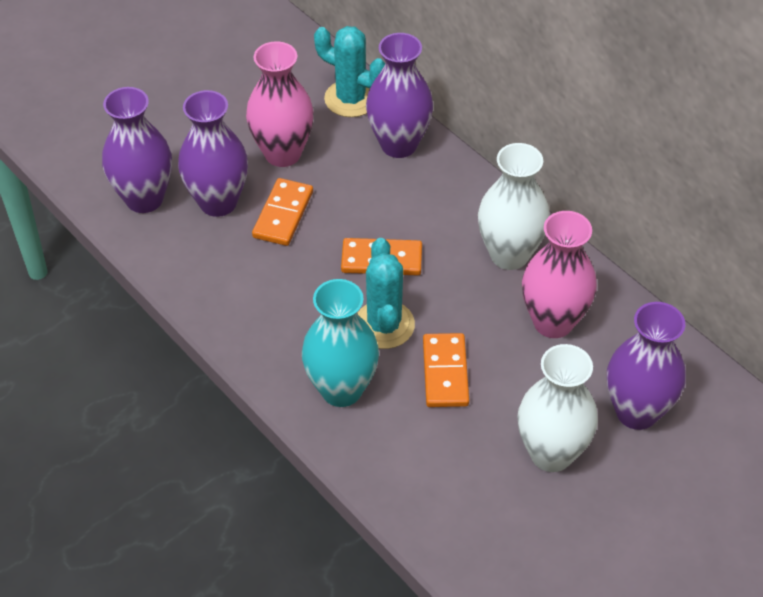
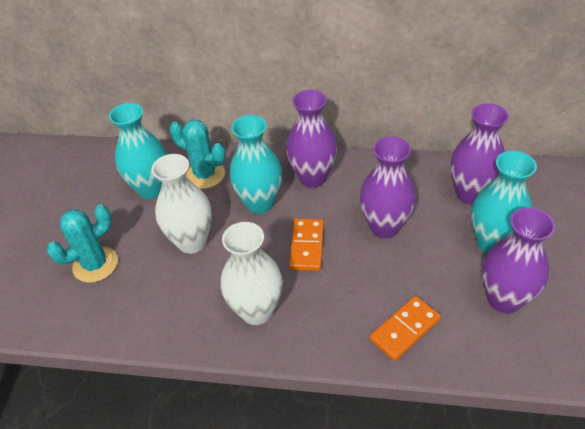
orange domino: 3 -> 2
pink vase: 2 -> 0
turquoise vase: 1 -> 3

